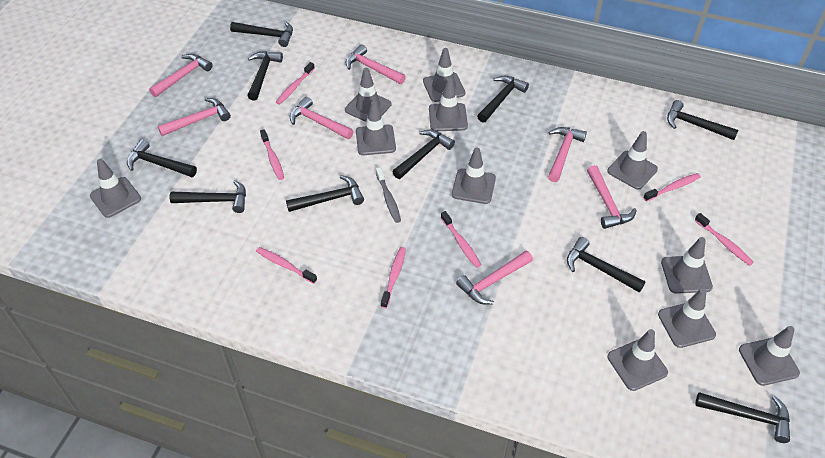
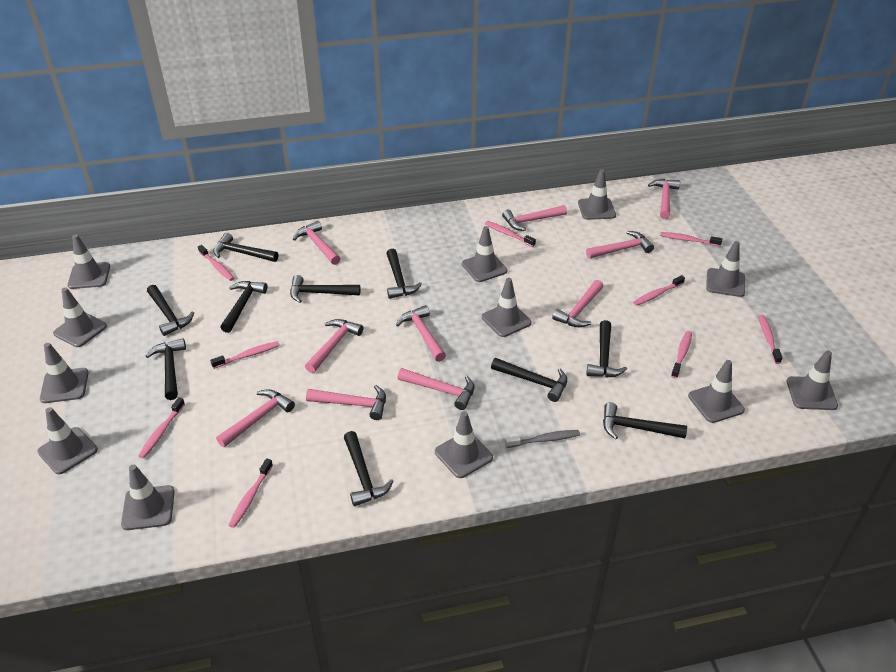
grey traffic cone: 11 -> 12
pink hammer: 7 -> 10
pink toothbrush: 7 -> 9

